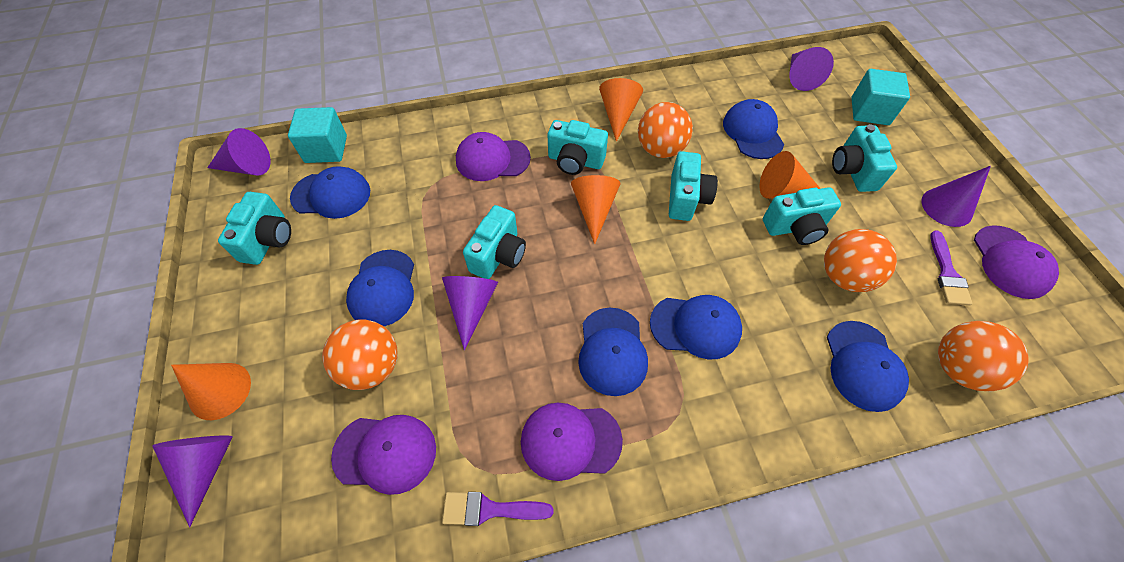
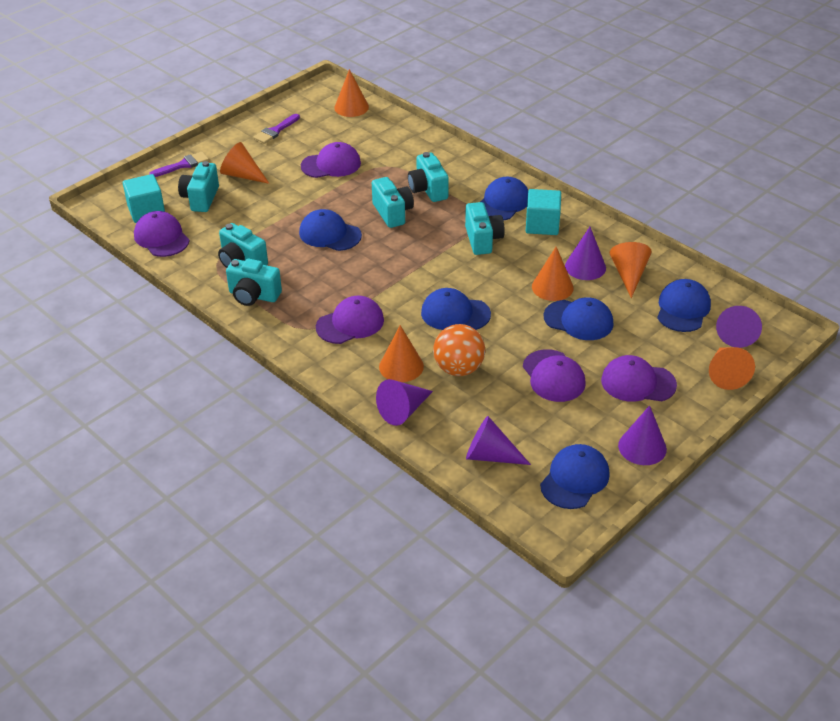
orange ball: 4 -> 1
orange cone: 4 -> 6
purple cap: 4 -> 5

